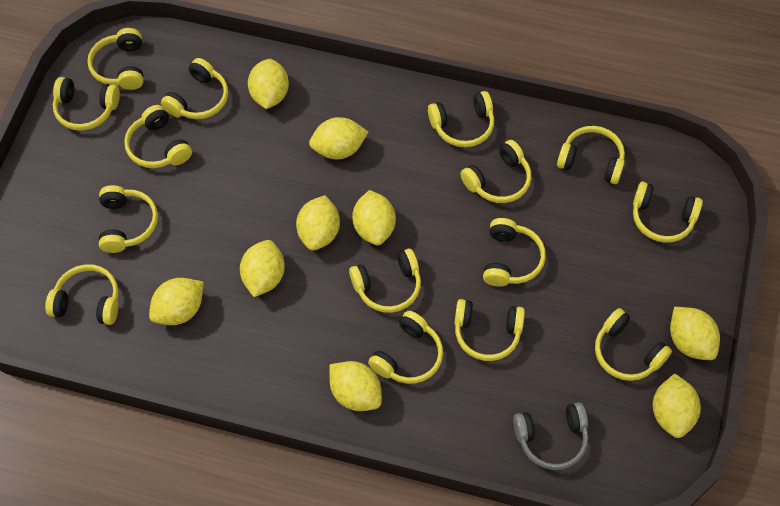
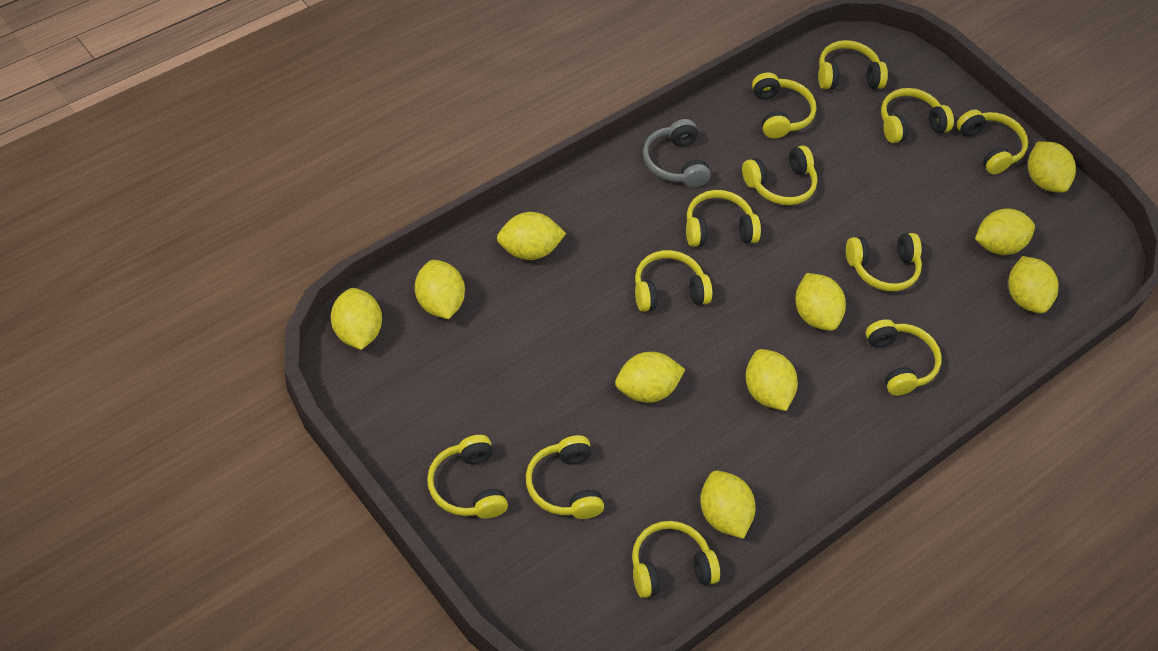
yellow headphones: 15 -> 12
yellow lemon: 9 -> 10

